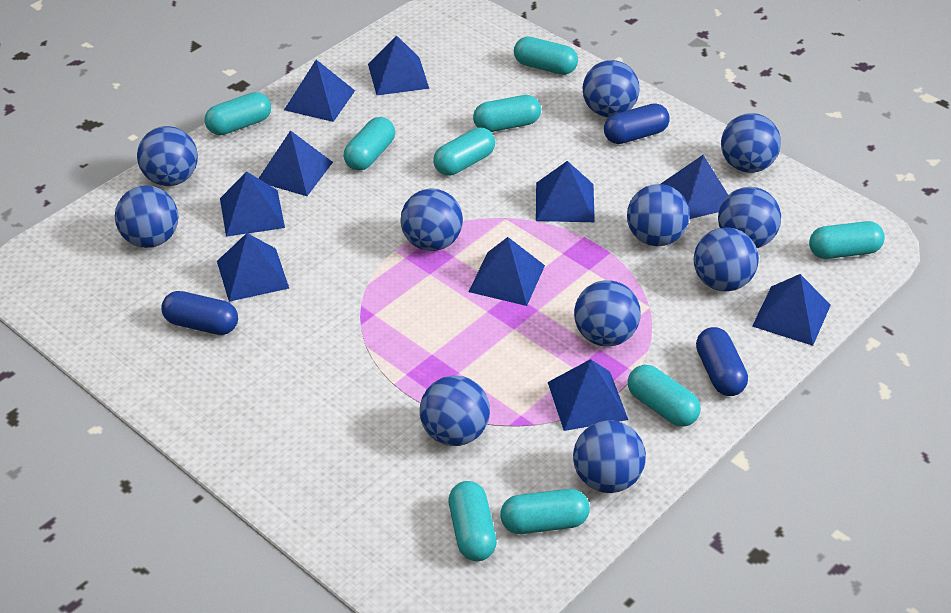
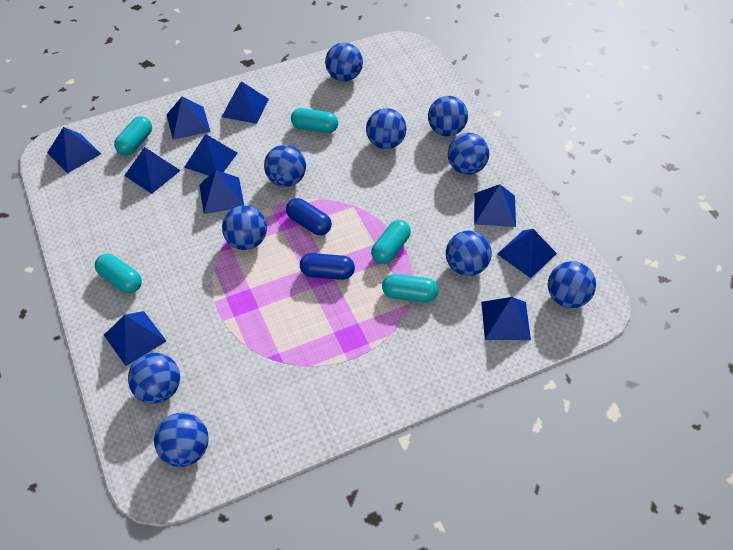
blue ball: 11 -> 10
blue capsule: 3 -> 2
turquoise capsule: 9 -> 5

